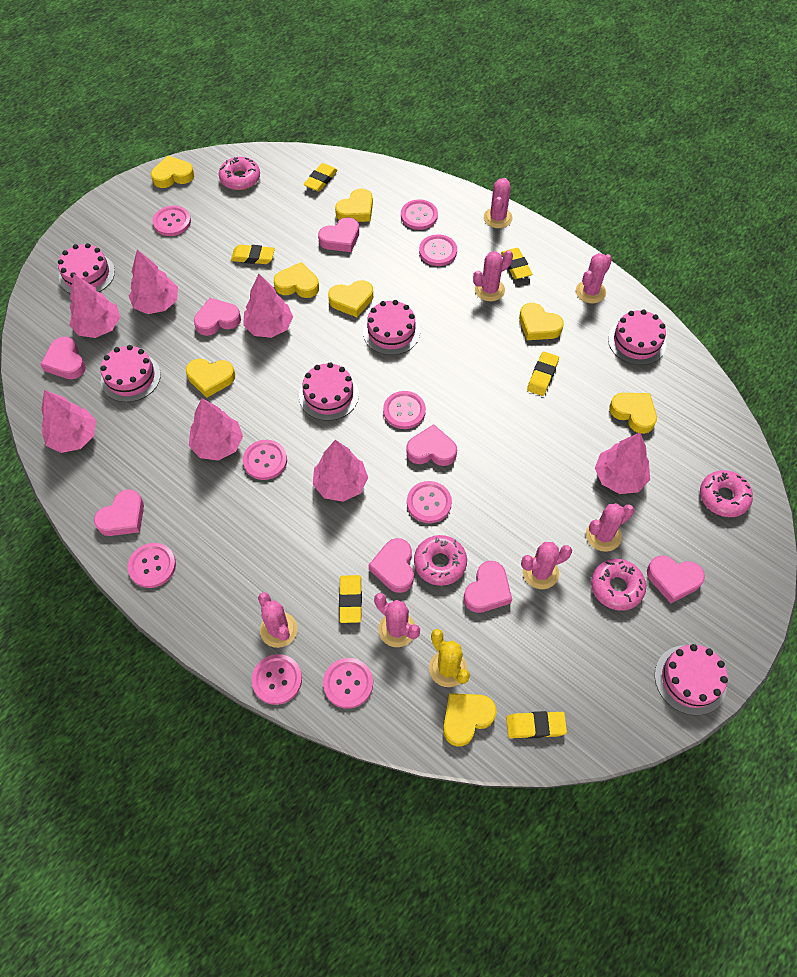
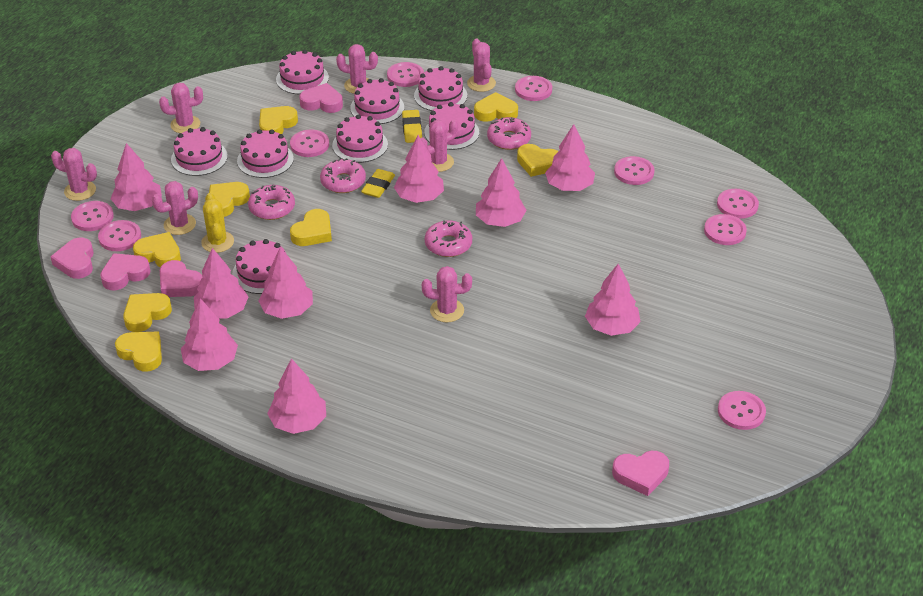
pink cake: 6 -> 8
pink heart: 8 -> 5
pink tree: 7 -> 9
yellow eraser: 6 -> 2

